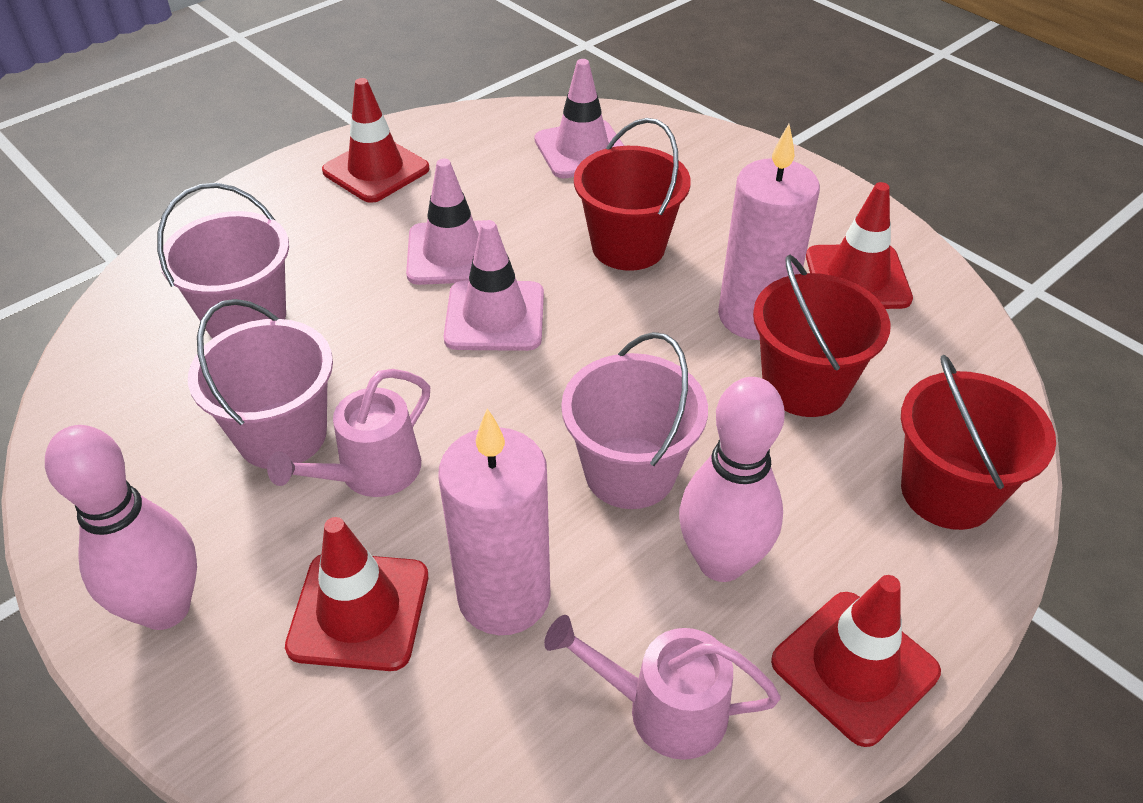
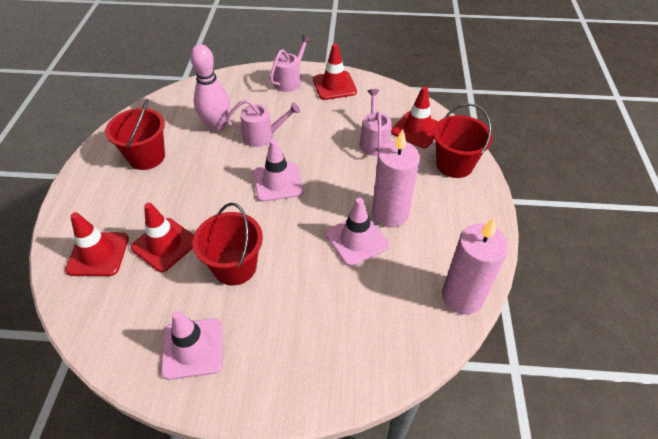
pink bowling pin: 2 -> 1
pink bucket: 3 -> 0
pink watering can: 2 -> 3

